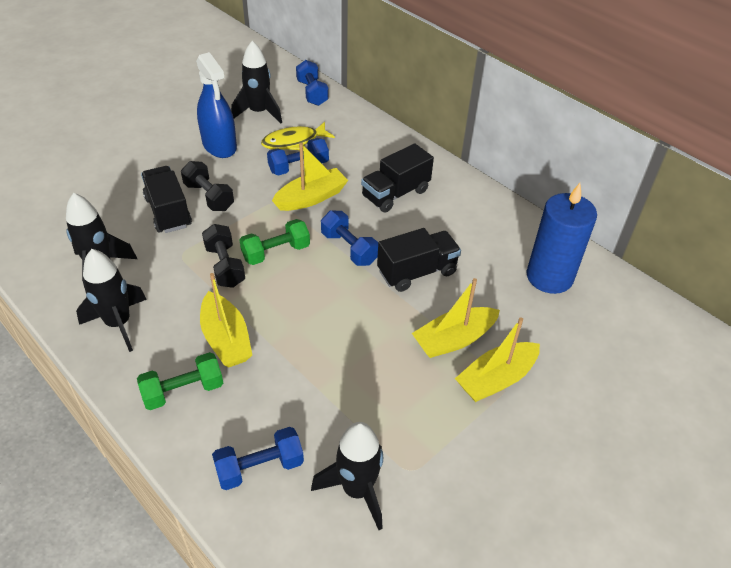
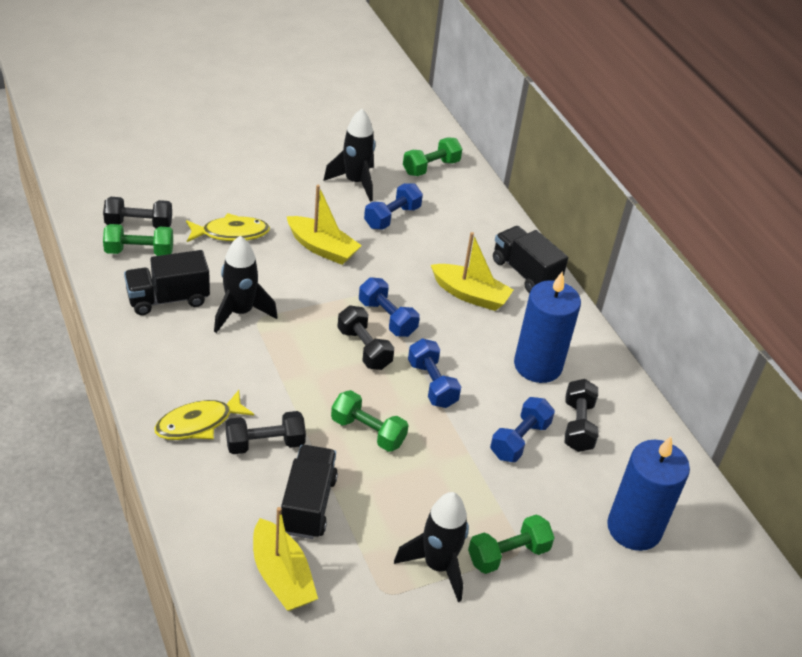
black dumbbell: 2 -> 4
black rocket: 4 -> 3
blue candle: 1 -> 2
blue spray bottle: 1 -> 0
green dumbbell: 2 -> 4
yellow boat: 4 -> 3
yellow fish: 1 -> 2

